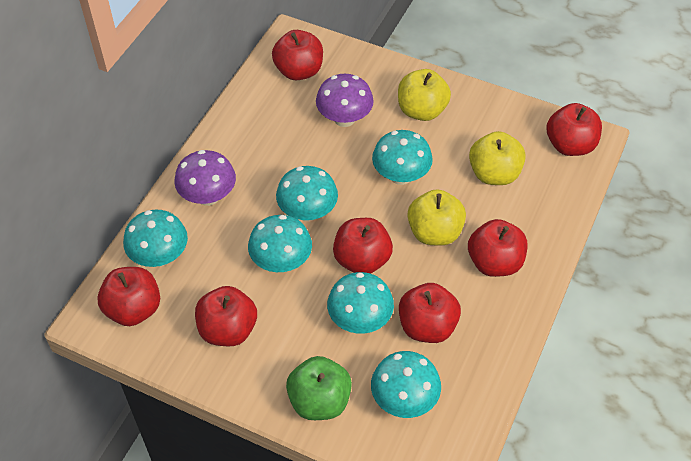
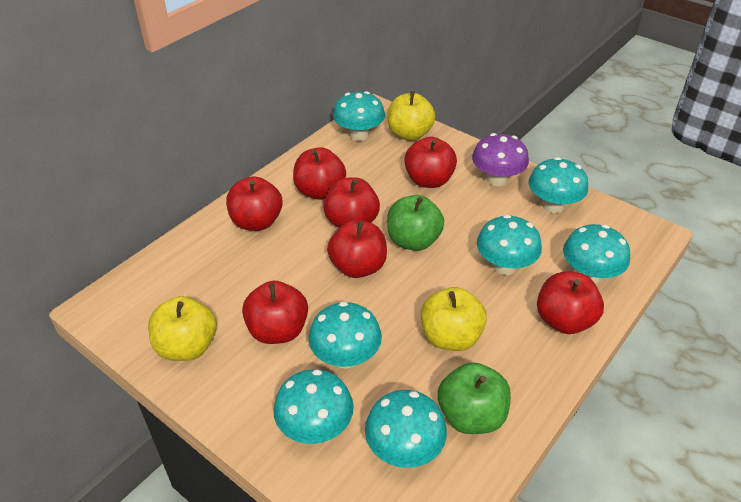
green apple: 1 -> 2
purple mushroom: 2 -> 1
turquoise mushroom: 6 -> 7

